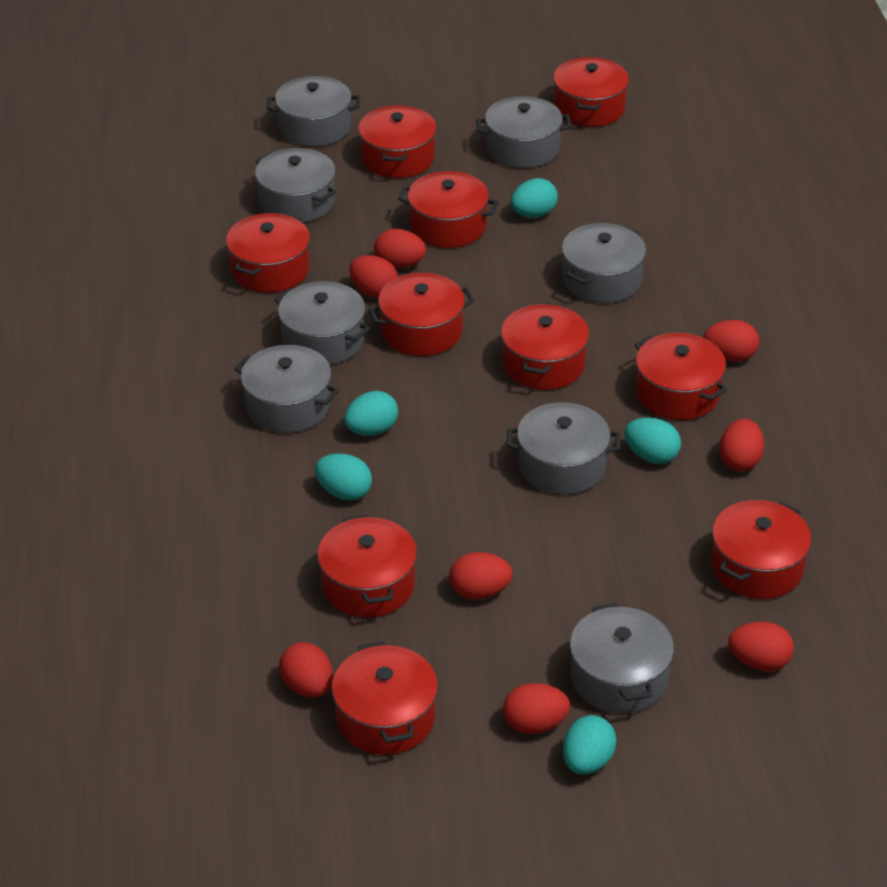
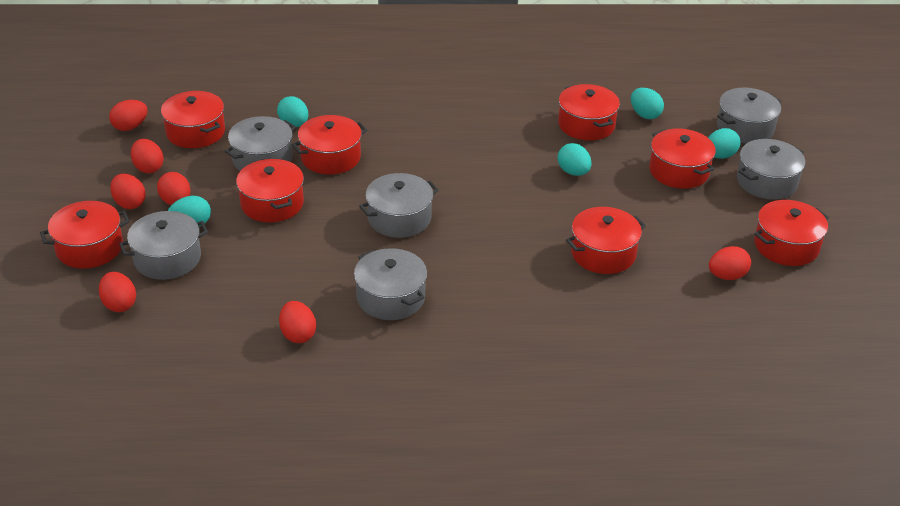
grey pot: 8 -> 6
red egg: 8 -> 7
red pot: 10 -> 8

